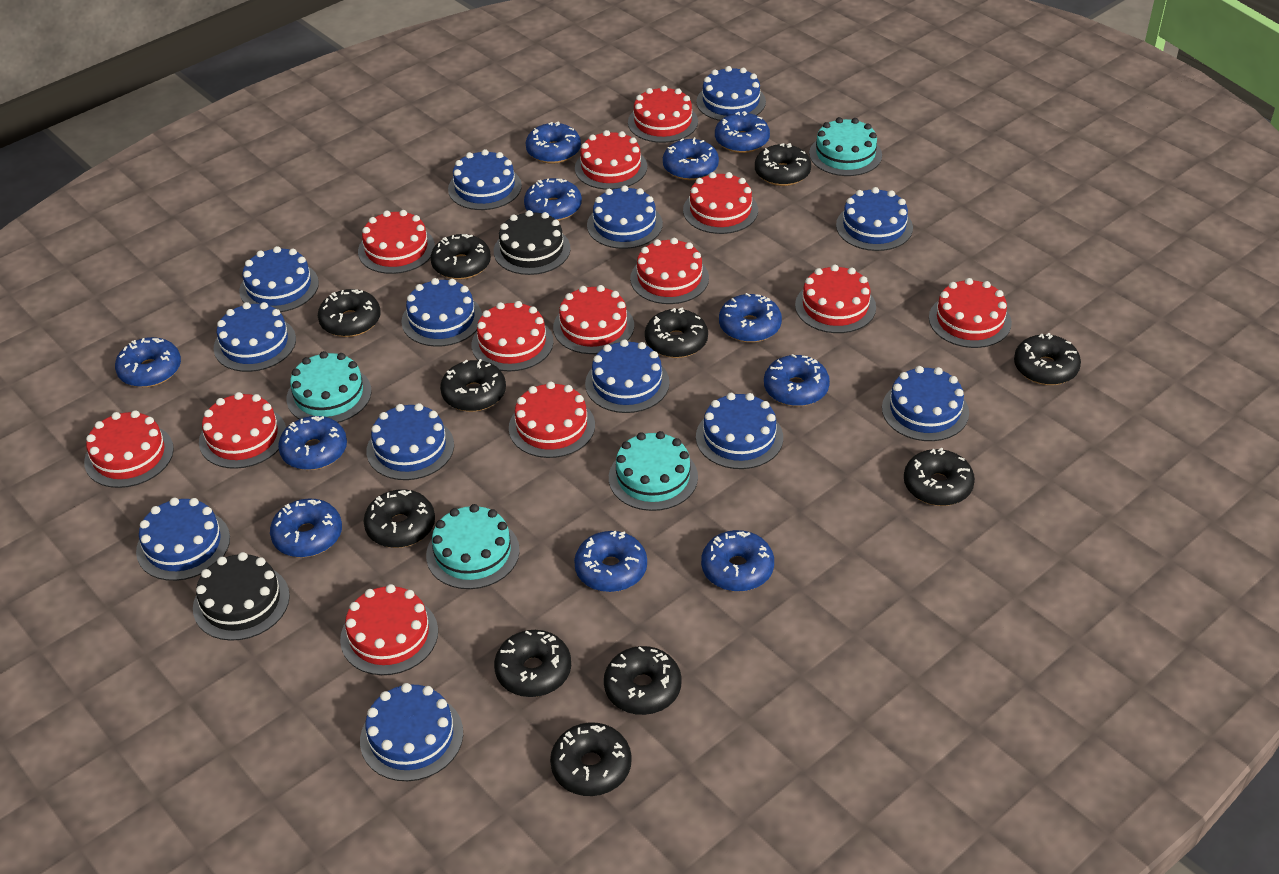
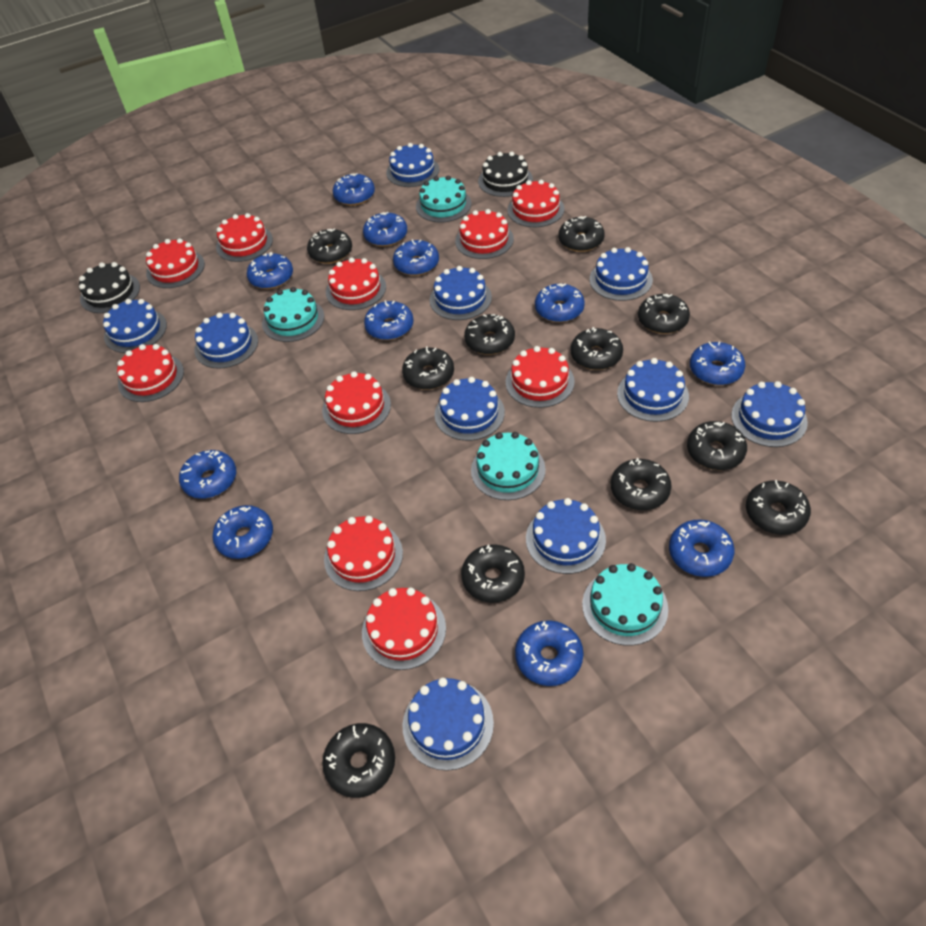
blue cake: 13 -> 10
red cake: 13 -> 10

